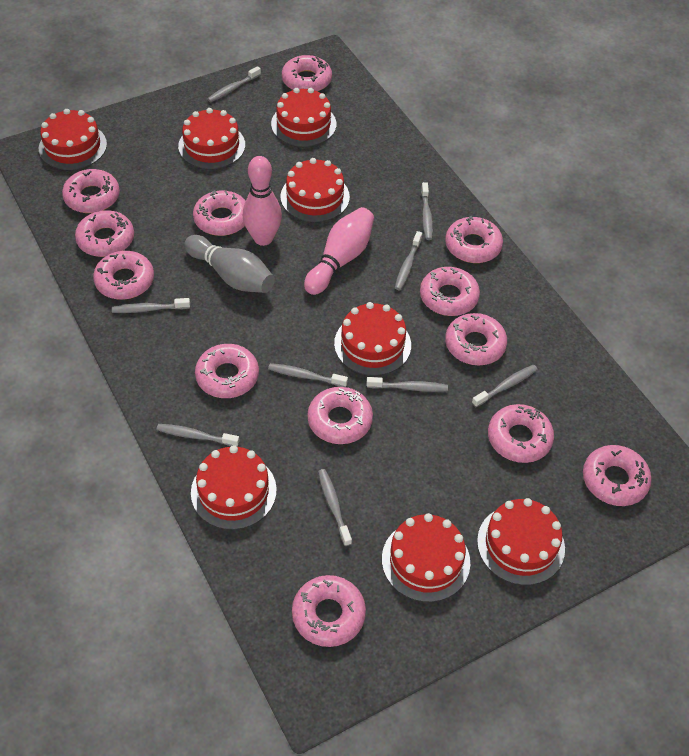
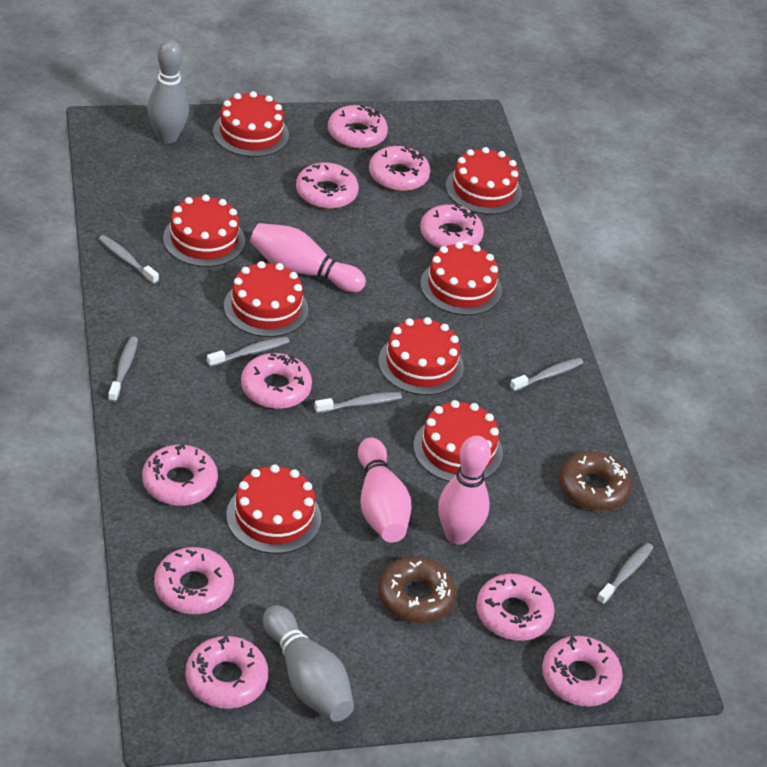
brown donut: 0 -> 2
grey bowling pin: 1 -> 2
grey toothbrush: 9 -> 6
pink bowling pin: 2 -> 3
pink donut: 13 -> 10

